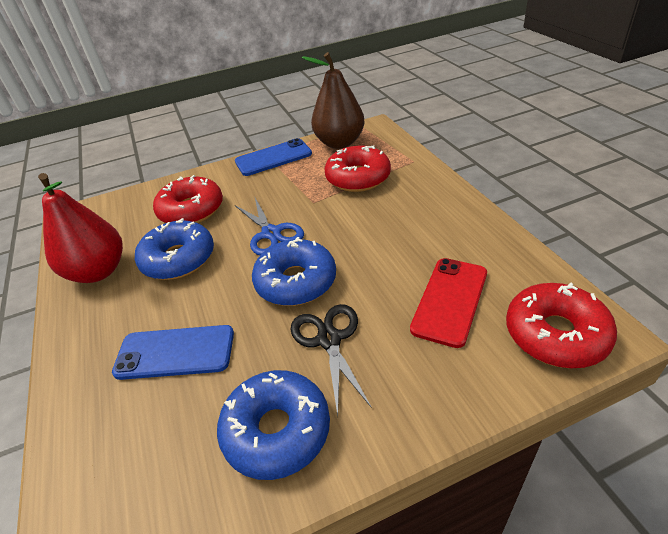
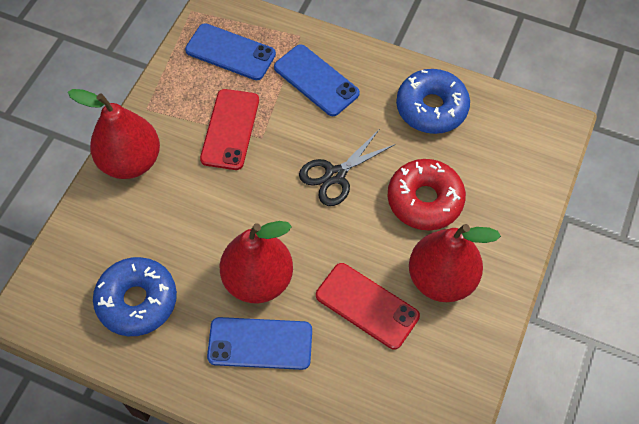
blue donut: 3 -> 2
blue phone: 2 -> 3
blue scissors: 1 -> 0
brown pear: 1 -> 0
red donut: 3 -> 1
red pear: 1 -> 3
red phone: 1 -> 2

